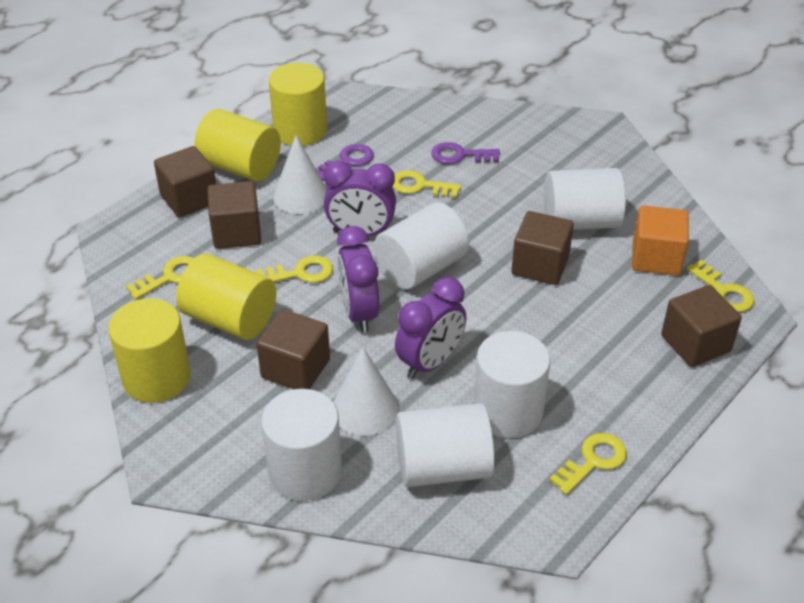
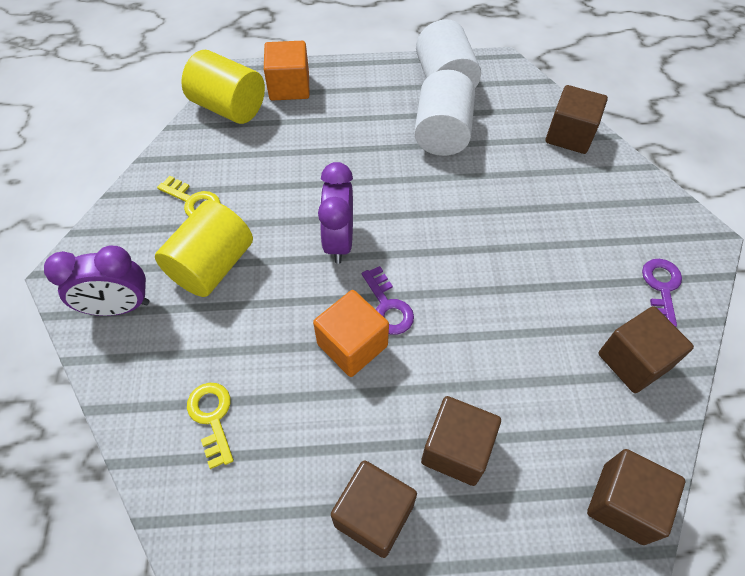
orange cube: 1 -> 2
purple clock: 3 -> 2
white cone: 2 -> 0
white cylinder: 5 -> 2
yellow cylinder: 4 -> 2
yellow key: 5 -> 2

